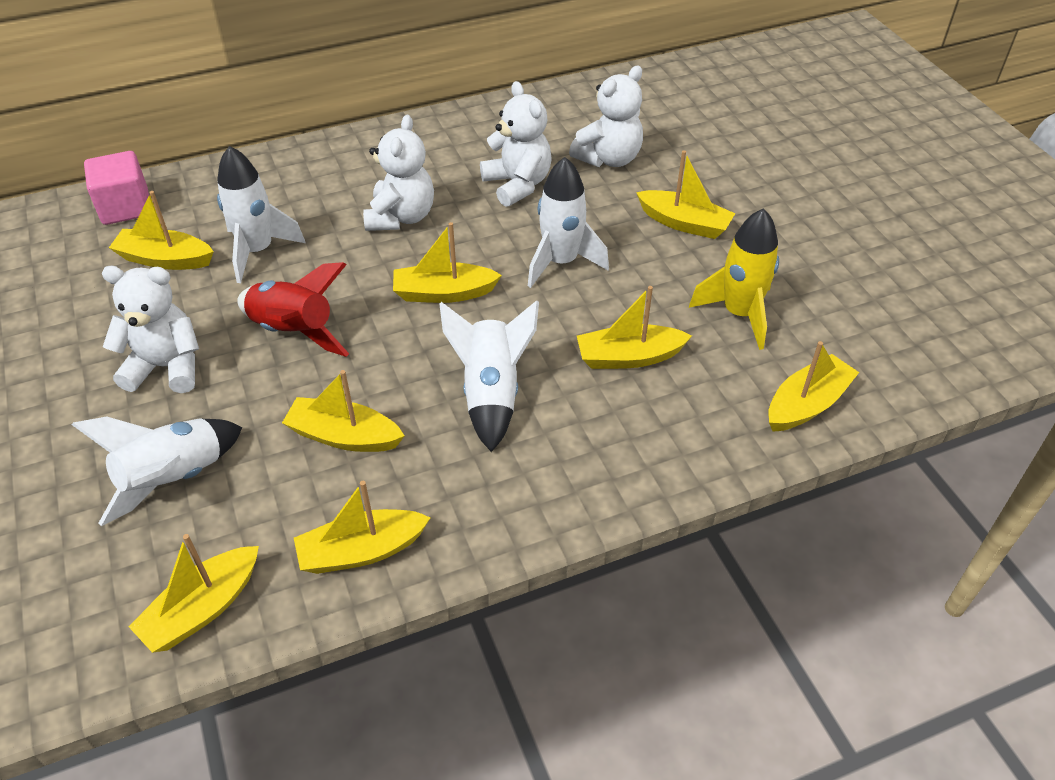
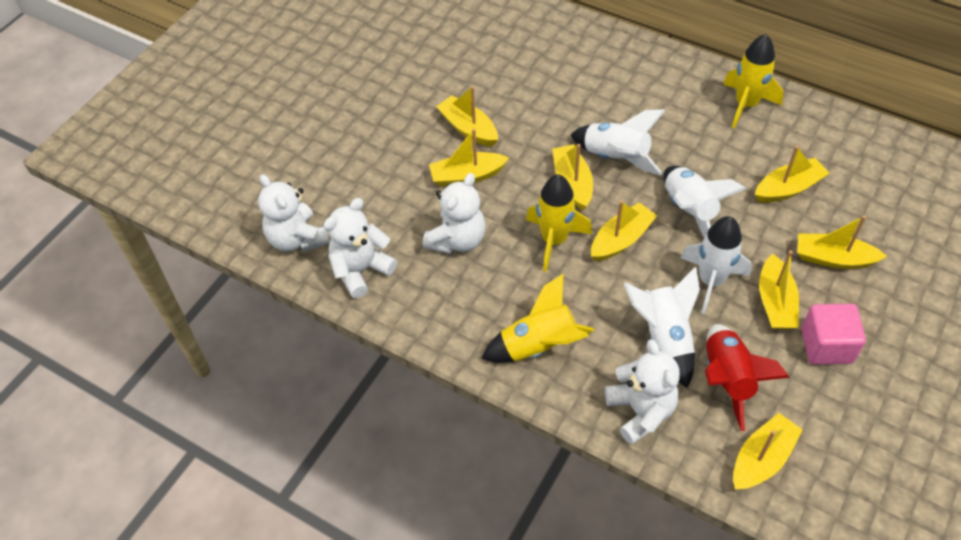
yellow rocket: 1 -> 3

